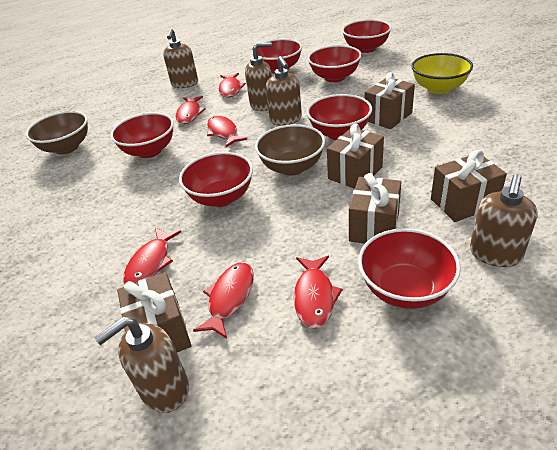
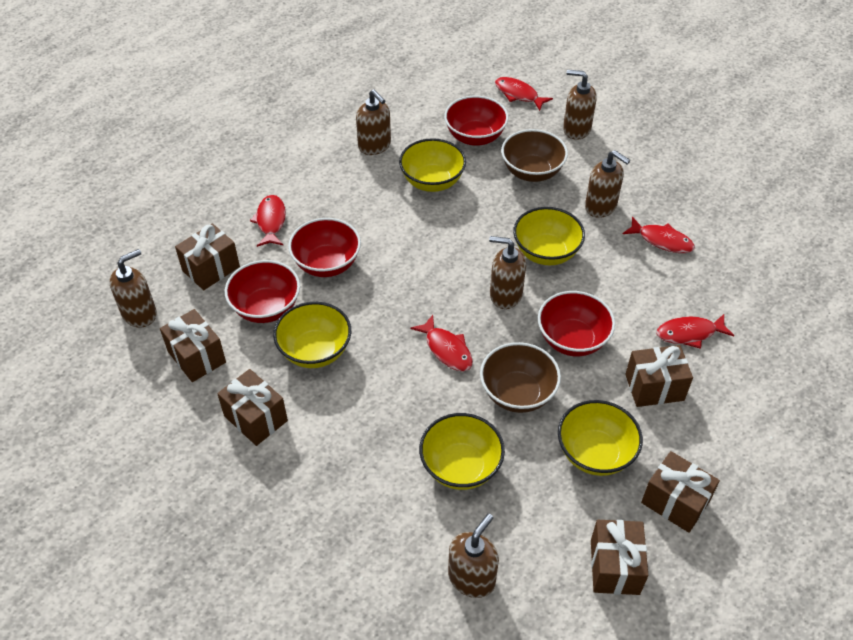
brown gift: 5 -> 6
brown soap dispenser: 5 -> 6
red bowl: 7 -> 4
red fish: 6 -> 5
yellow bowl: 1 -> 5

